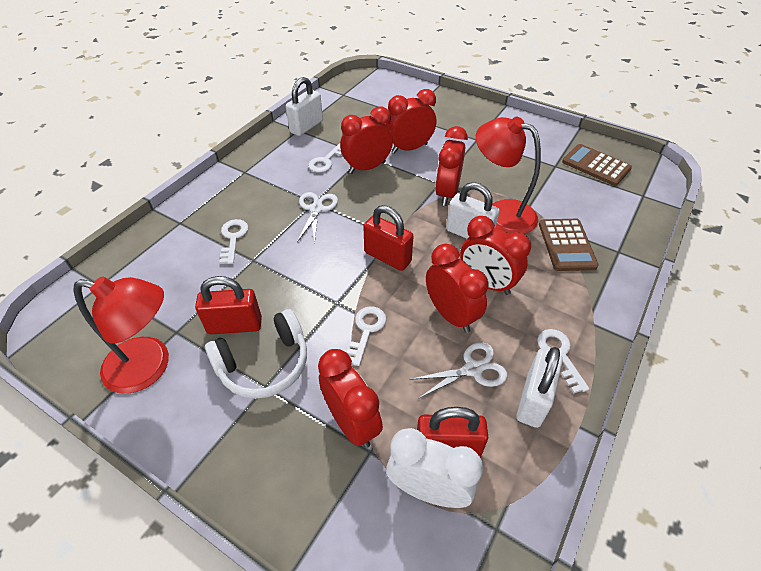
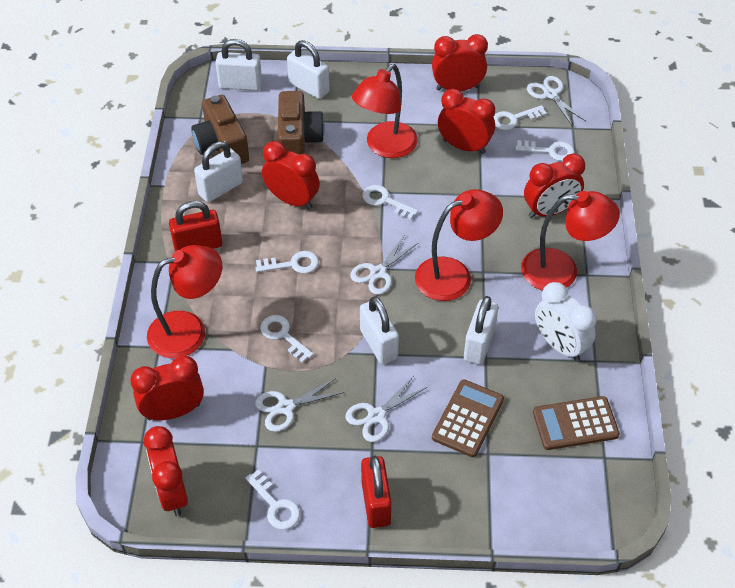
brown camera: 0 -> 2
red lamp: 2 -> 4
red padlock: 3 -> 2
white headphones: 1 -> 0
white key: 4 -> 6
white padlock: 3 -> 5
white scissors: 2 -> 4

